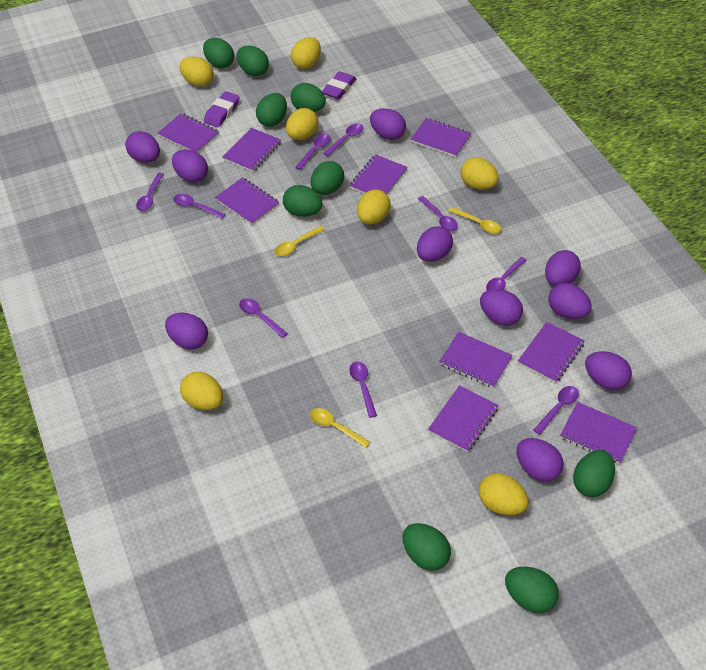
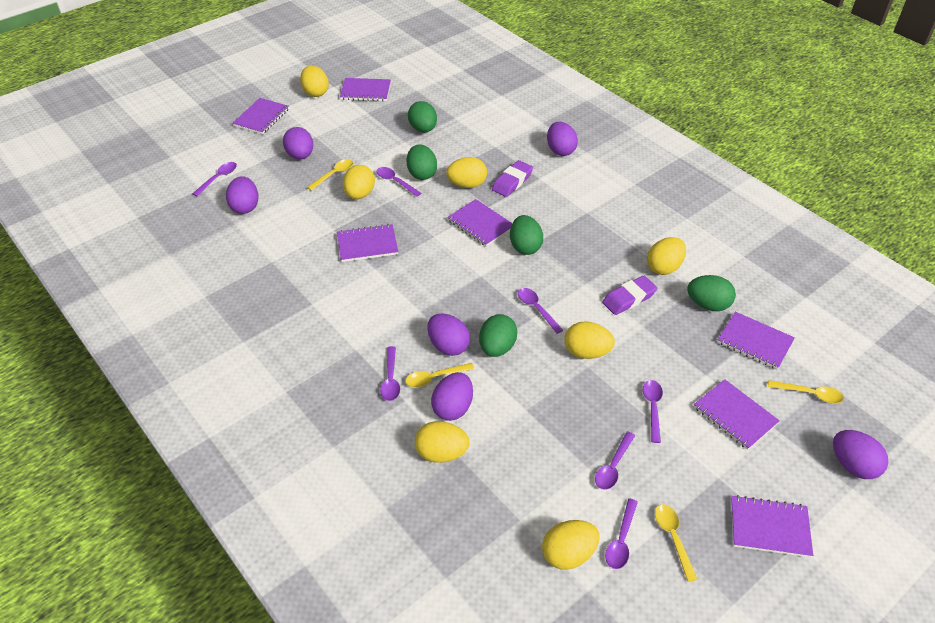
green egg: 9 -> 5
purple egg: 10 -> 6
purple notebook: 9 -> 7
purple spoon: 9 -> 7
yellow spoon: 3 -> 4

